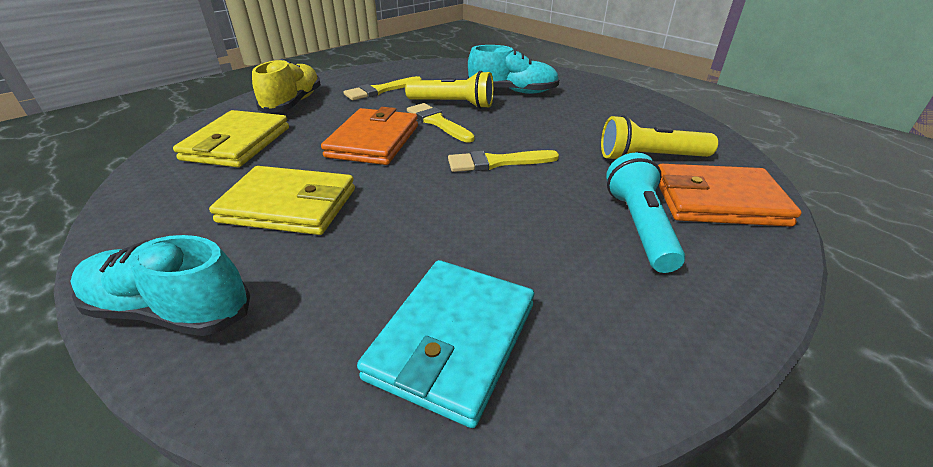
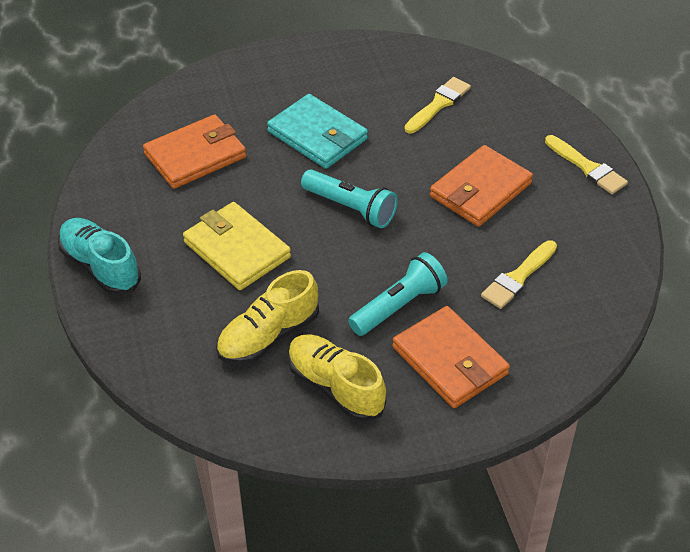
orange wallet: 2 -> 3
turquoise flashlight: 1 -> 2
turquoise shoe: 2 -> 1
yellow flashlight: 2 -> 0
yellow shoe: 1 -> 2
yellow wallet: 2 -> 1

